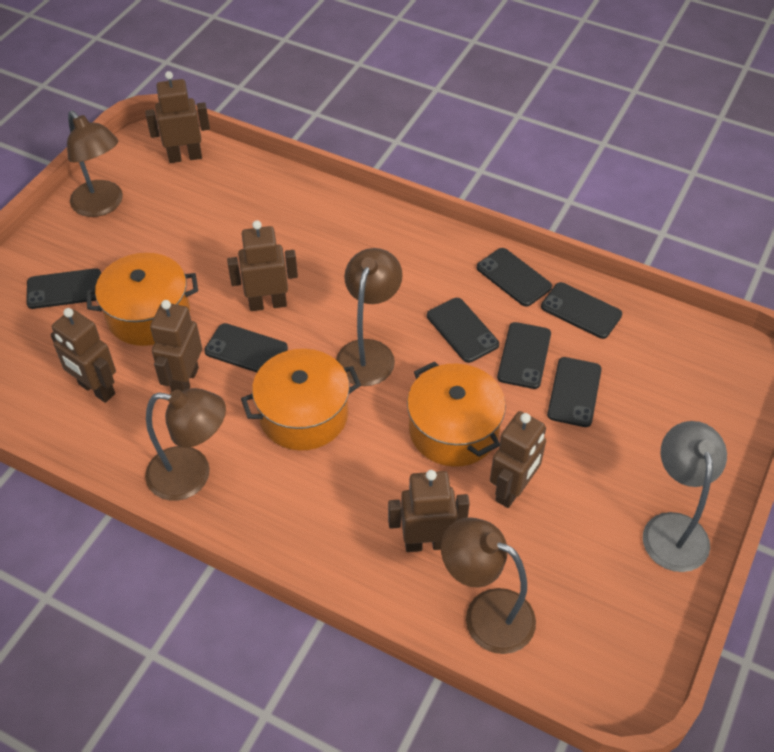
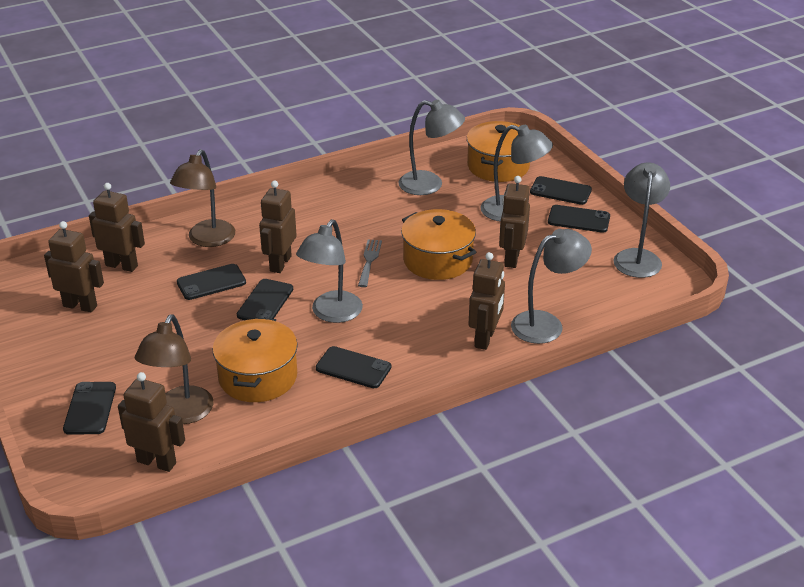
black phone: 7 -> 6
brown lamp: 4 -> 2
grey fork: 0 -> 1
grey lamp: 1 -> 5

